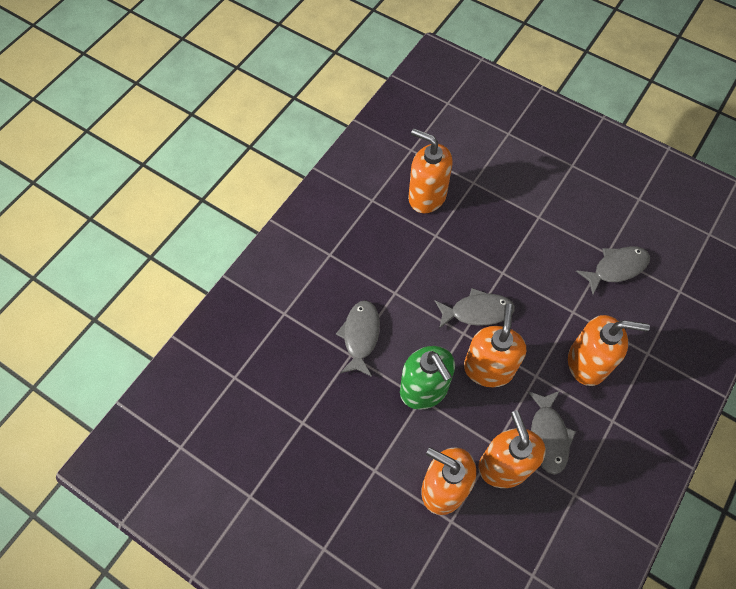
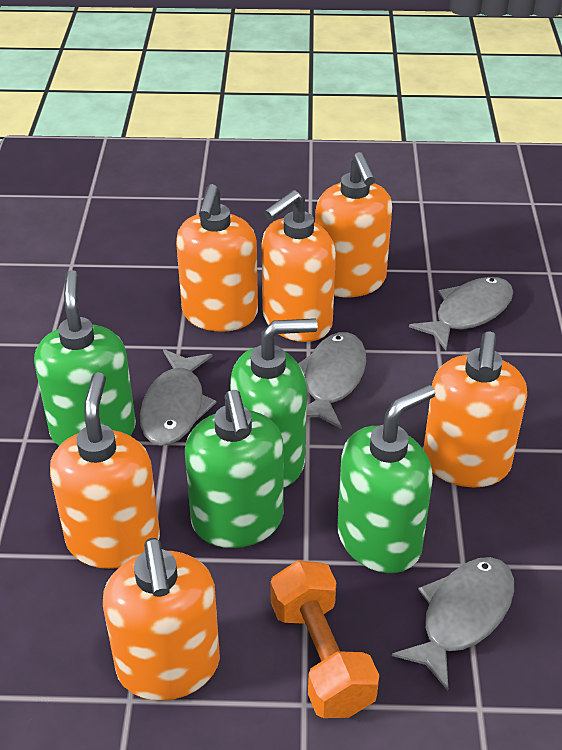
green soap dispenser: 1 -> 4
orange dumbbell: 0 -> 1
orange soap dispenser: 5 -> 6

